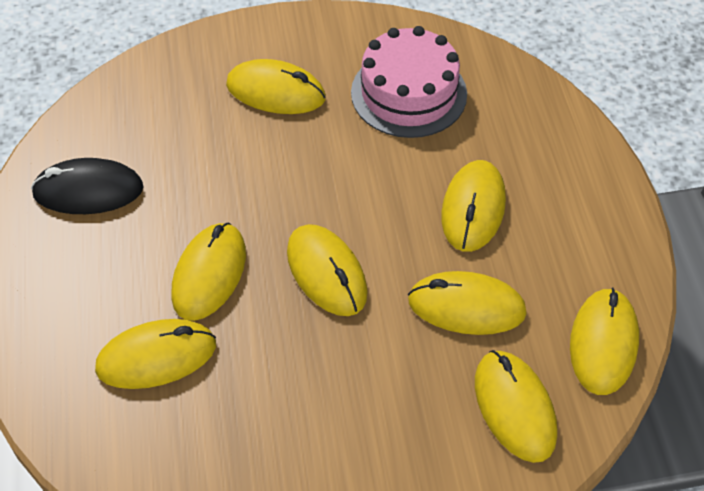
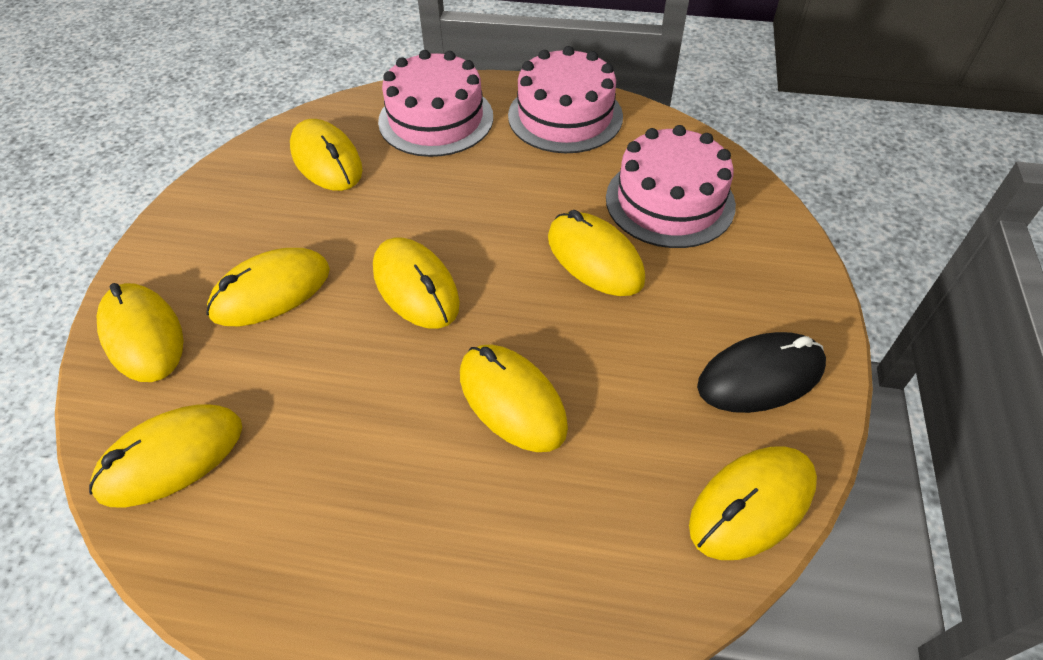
pink cake: 1 -> 3

